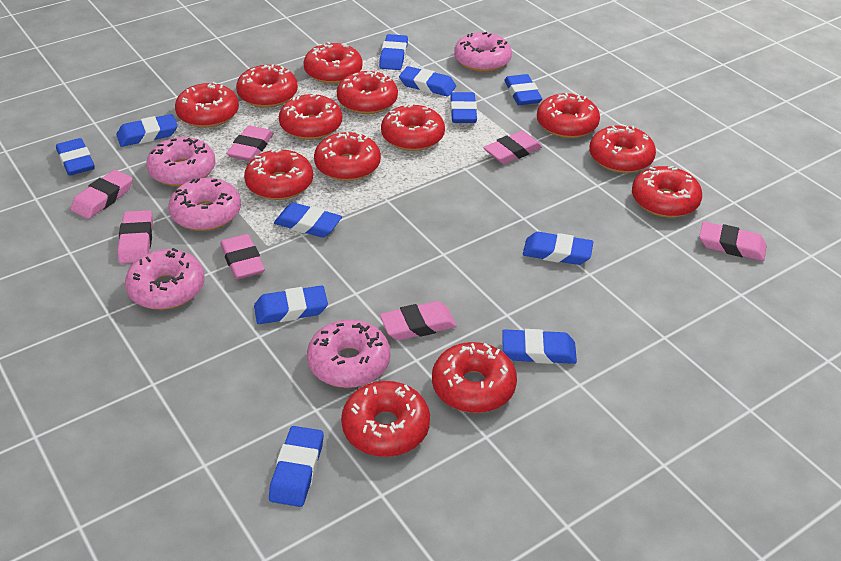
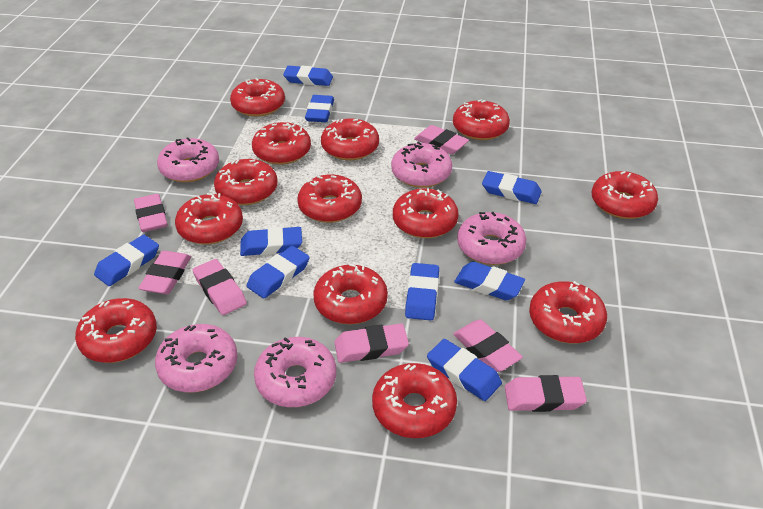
blue eraser: 11 -> 9

